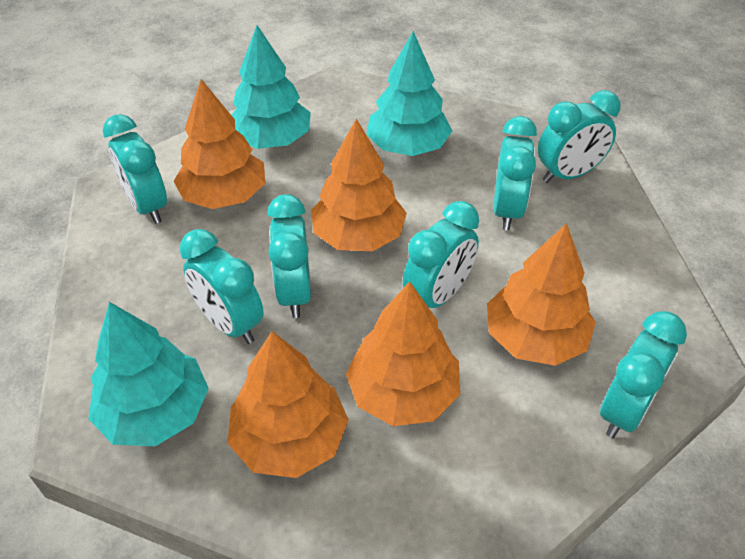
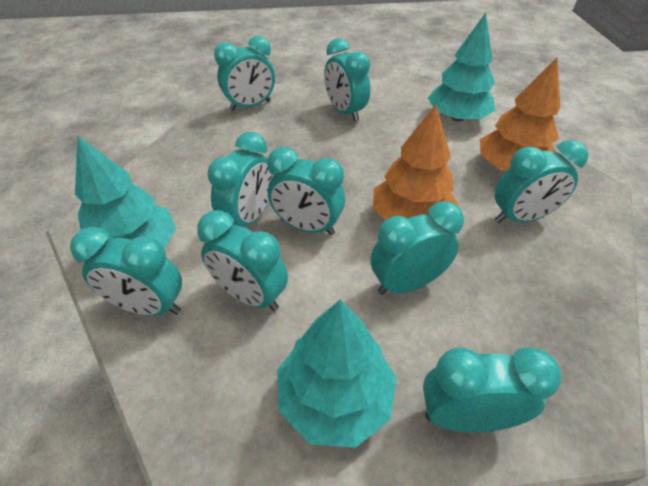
orange tree: 5 -> 2
turquoise clock: 7 -> 9

